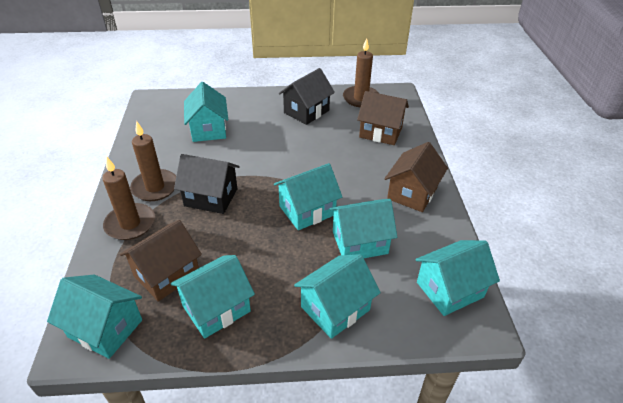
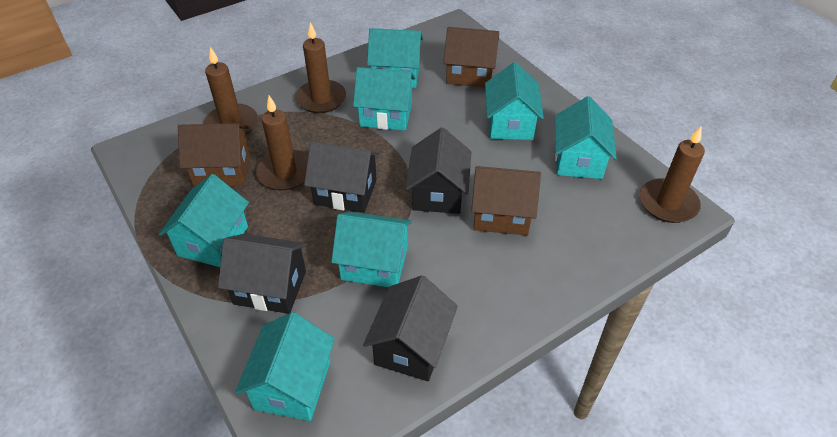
black house: 2 -> 4
brown candle: 3 -> 4

